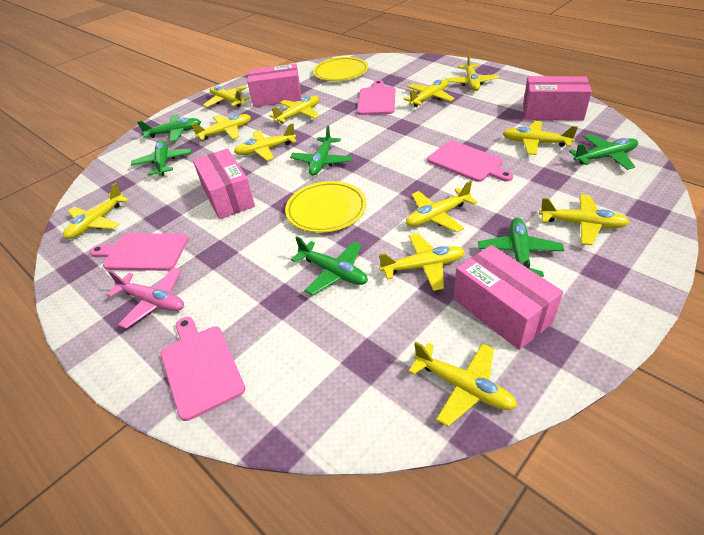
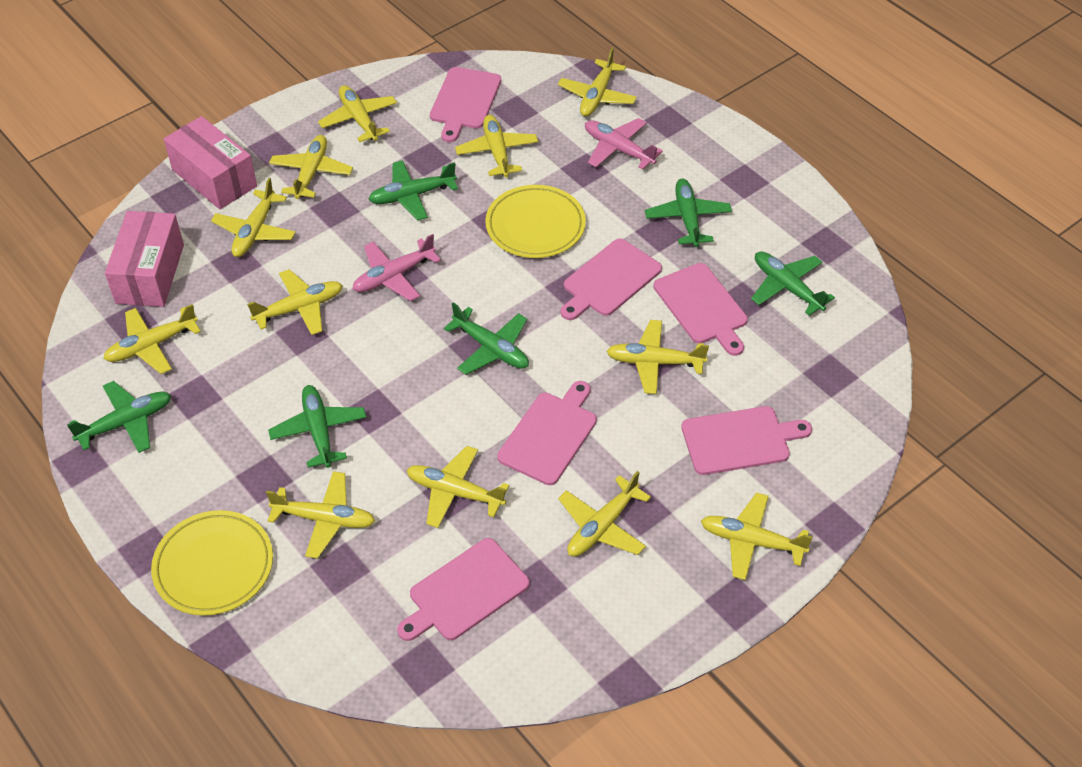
pink box: 4 -> 2
pink cutting board: 4 -> 6
pink plane: 1 -> 2

